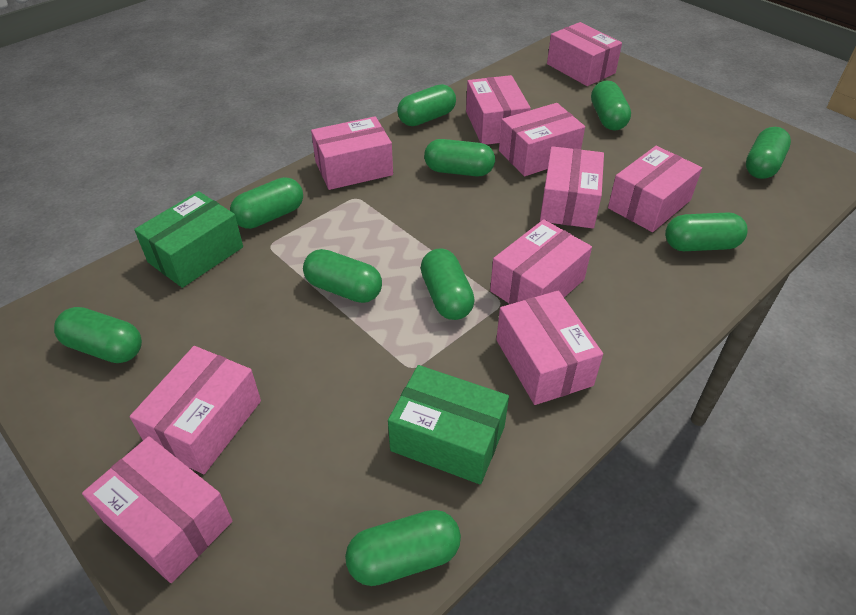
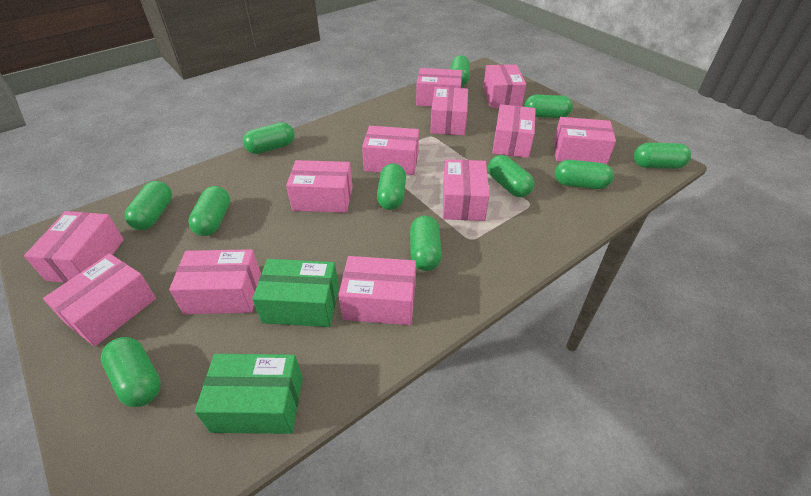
green capsule: 10 -> 11
pink box: 10 -> 12

